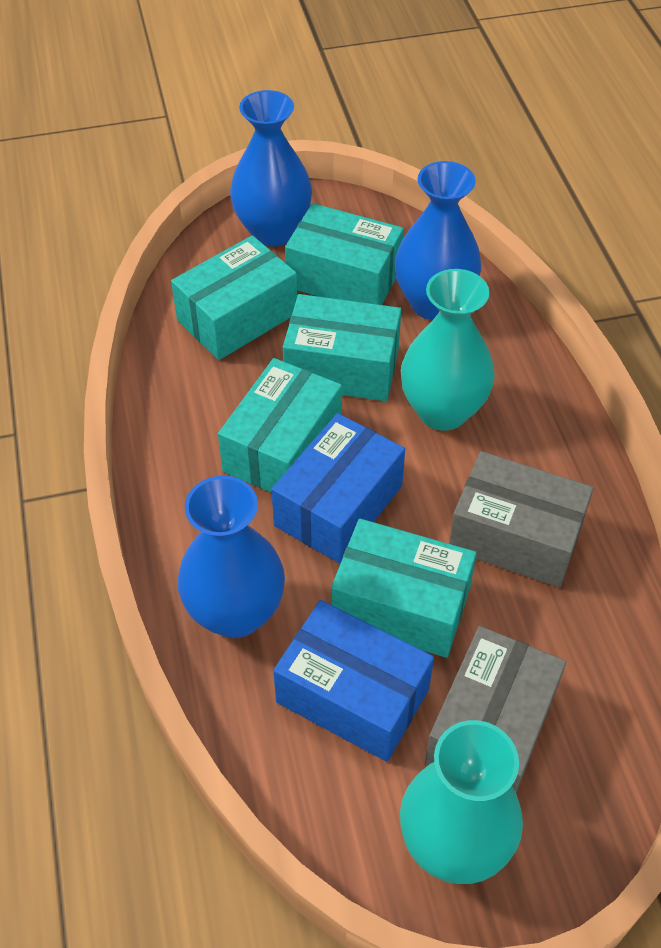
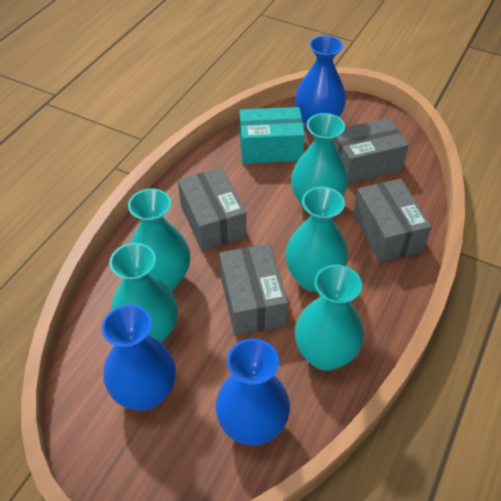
blue box: 2 -> 0
grey box: 2 -> 4
turquoise box: 5 -> 1
turquoise vase: 2 -> 5

